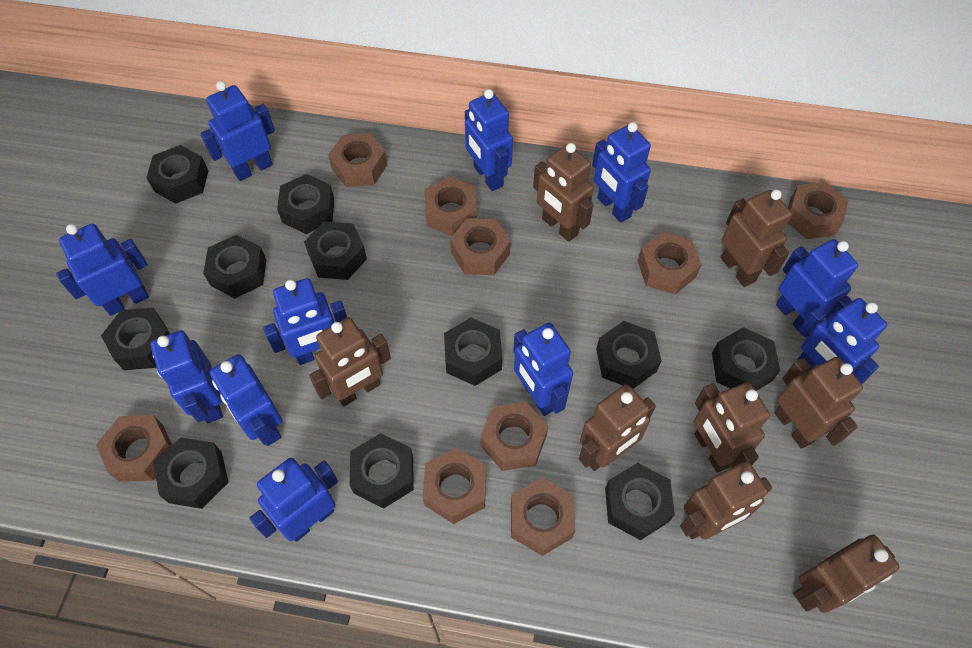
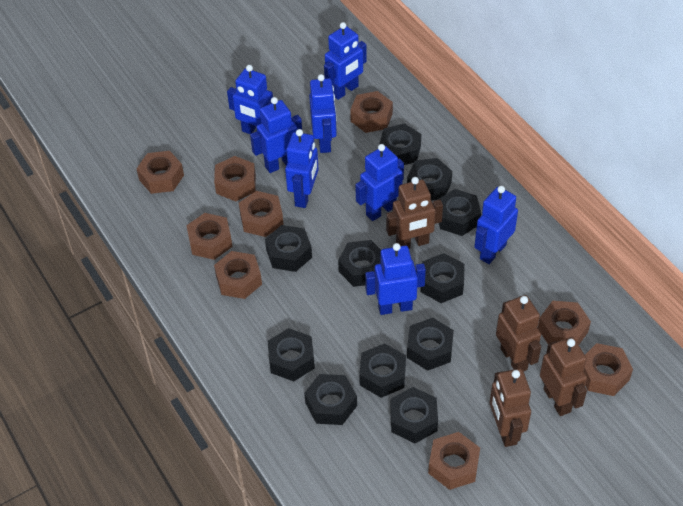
blue robot: 11 -> 8
brown robot: 8 -> 4

